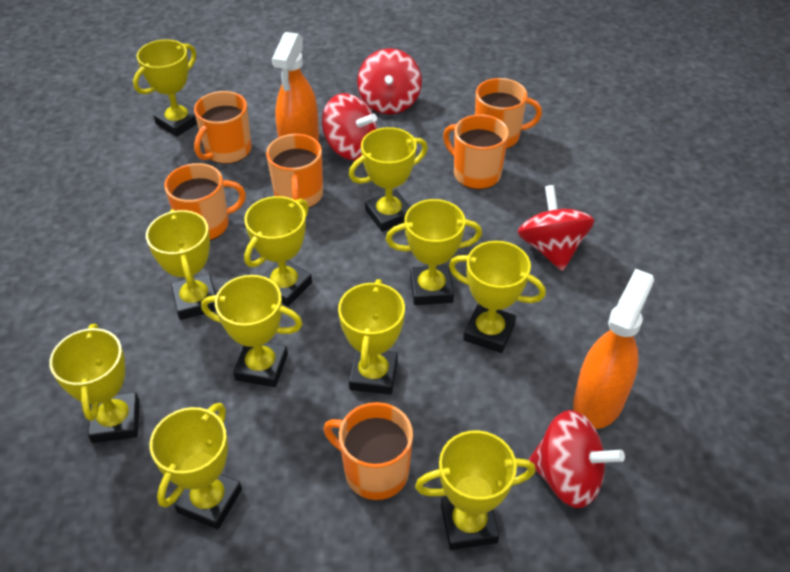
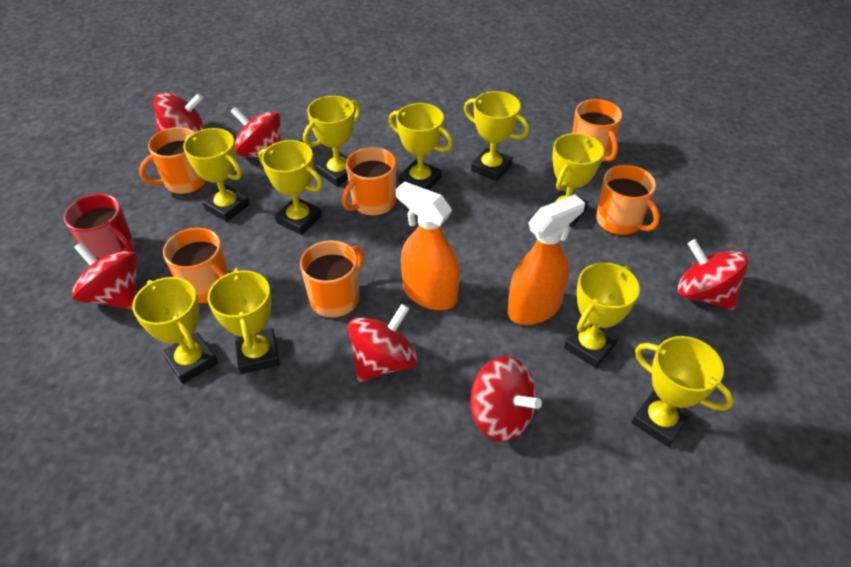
red mug: 0 -> 1
red spinning top: 4 -> 6
yellow trophy: 11 -> 10

